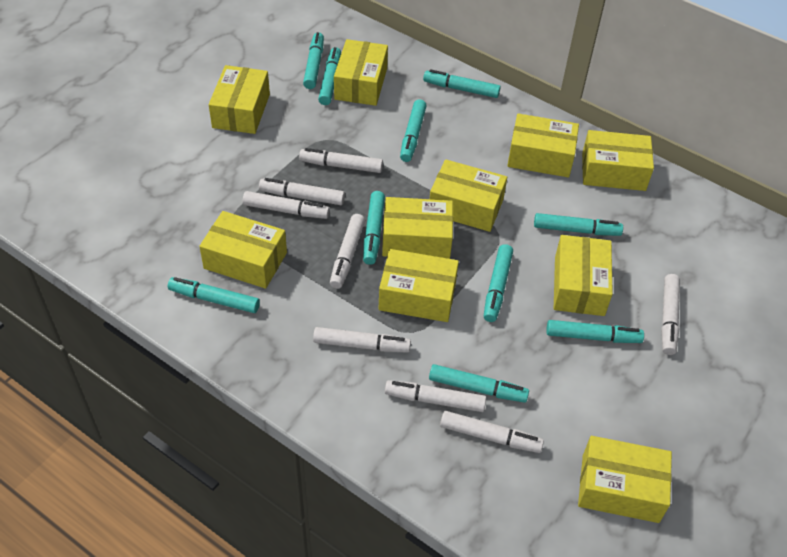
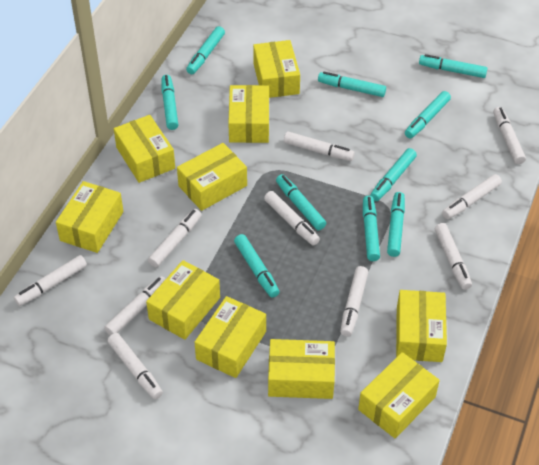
white marker: 8 -> 10

